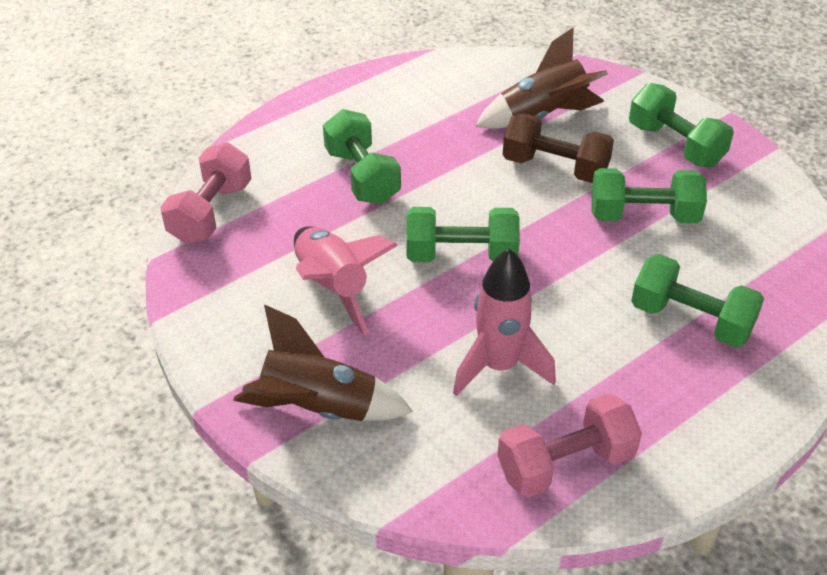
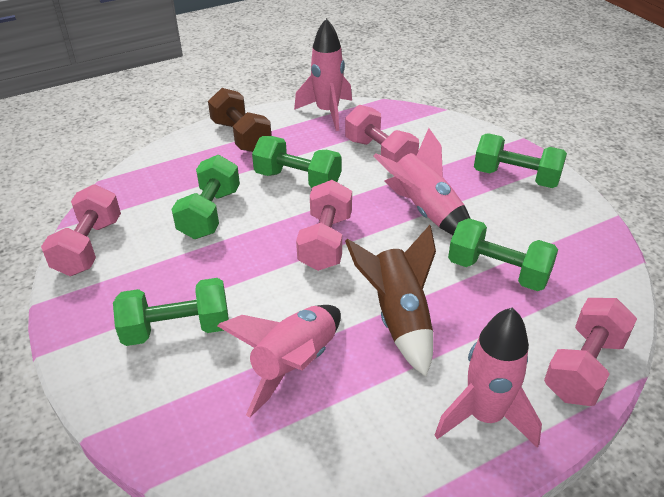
brown rocket: 2 -> 1
pink dumbbell: 2 -> 4
pink rocket: 2 -> 4

